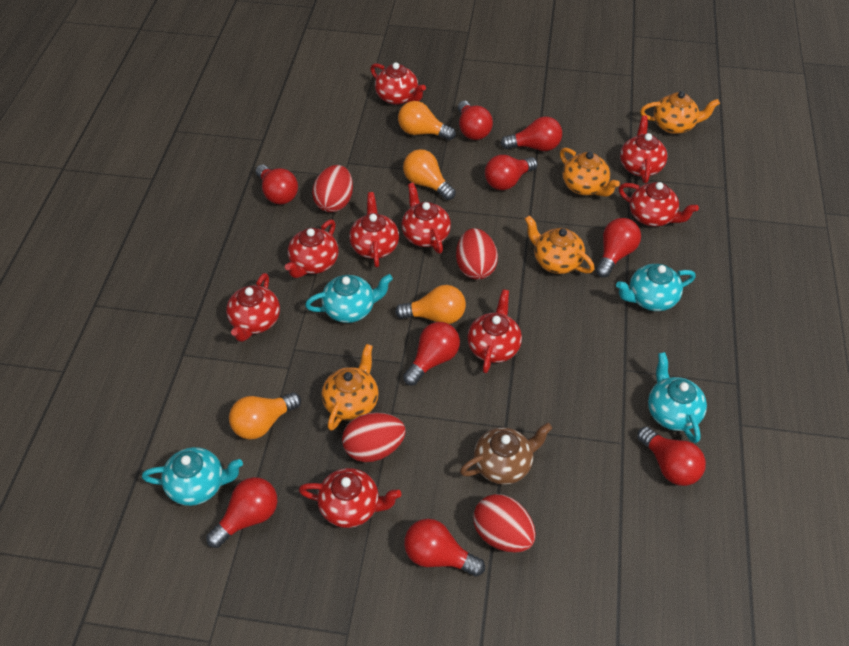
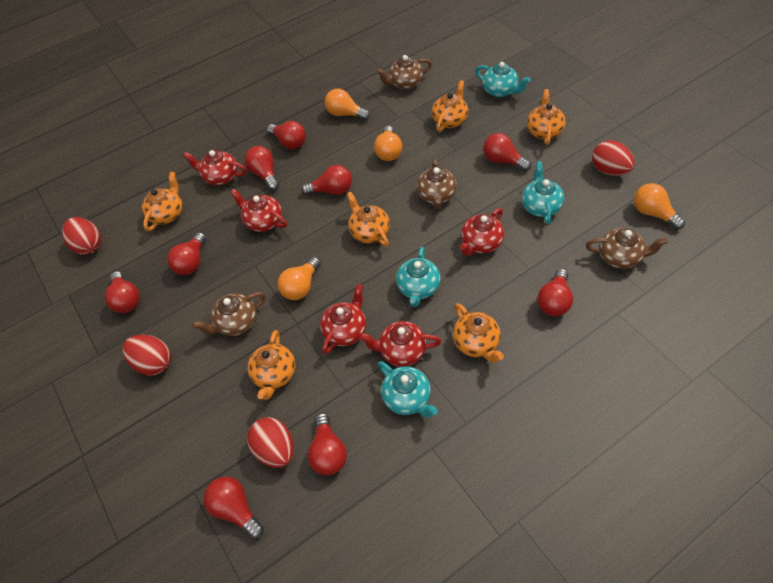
brown teapot: 1 -> 4
orange teapot: 4 -> 6
red teapot: 9 -> 5

